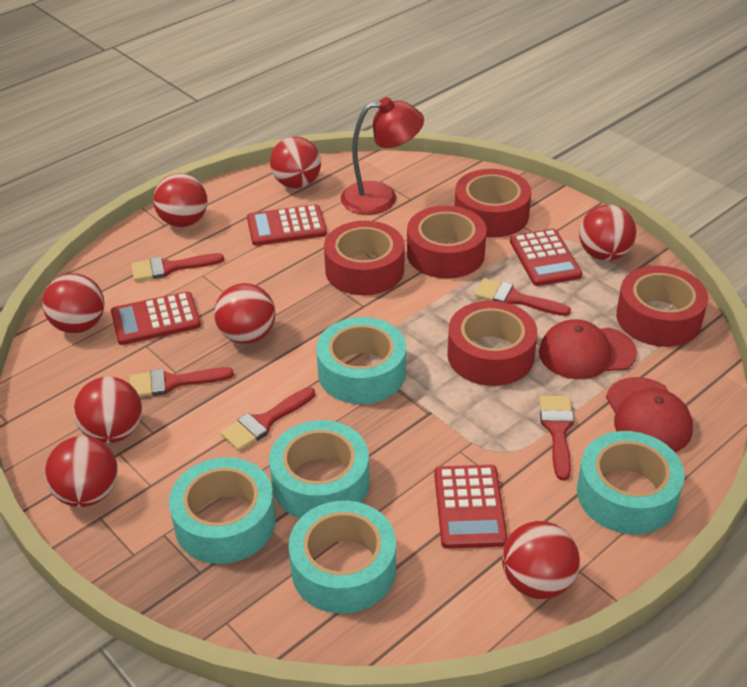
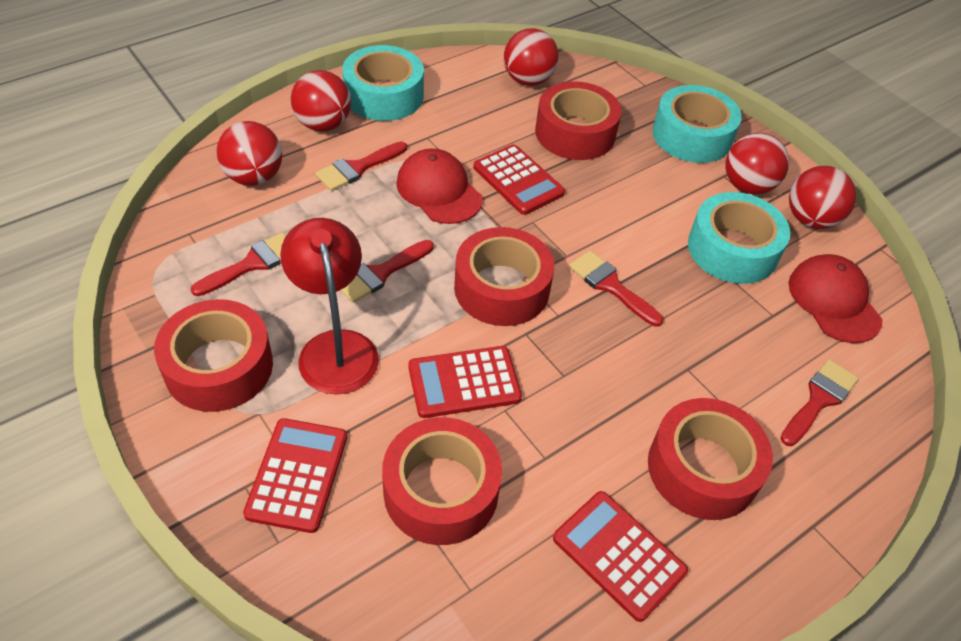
red ball: 8 -> 5
turquoise tape: 5 -> 3

